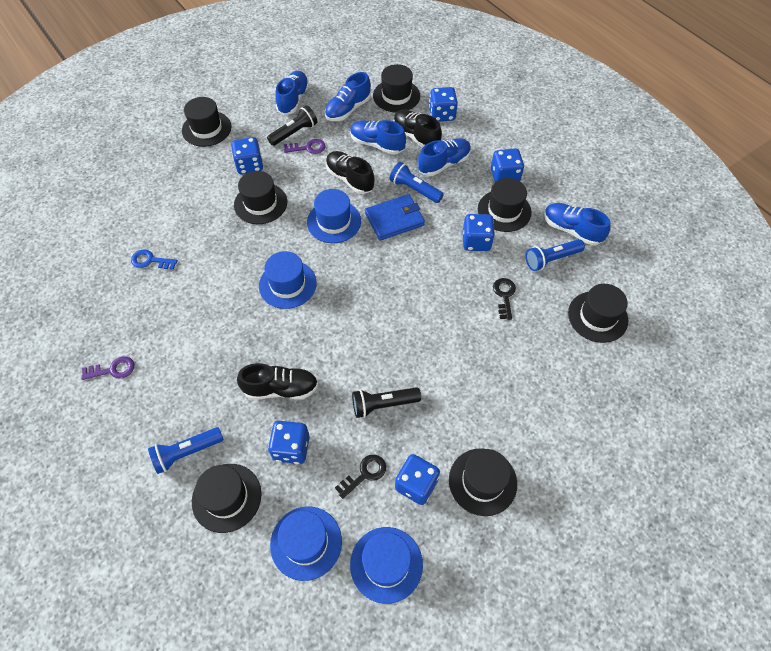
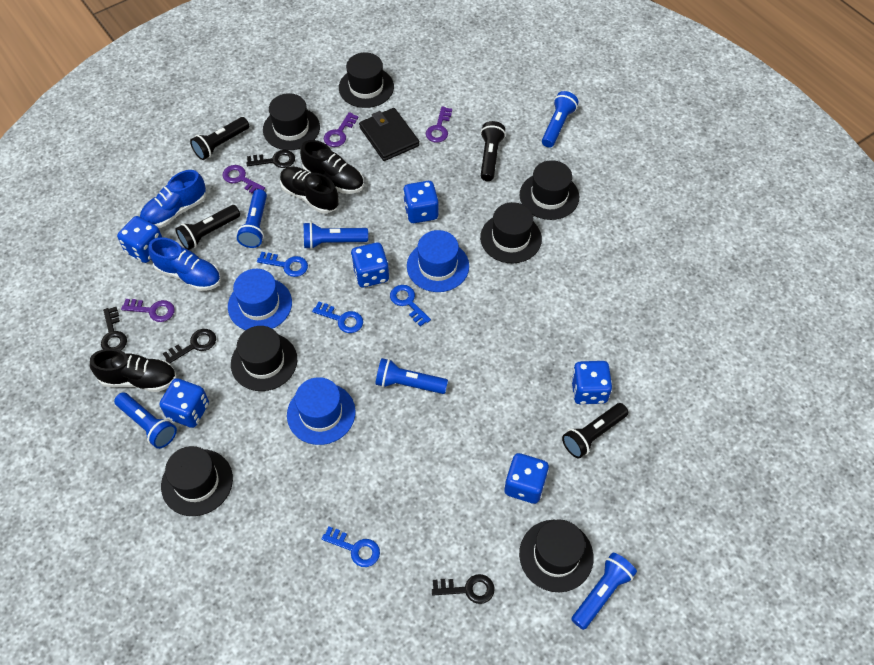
black flashlight: 2 -> 4
black key: 2 -> 4
black wallet: 0 -> 1
blue flashlight: 3 -> 6
blue hat: 4 -> 3
blue key: 1 -> 4
blue shoe: 5 -> 2
blue wallet: 1 -> 0
purple key: 2 -> 4

